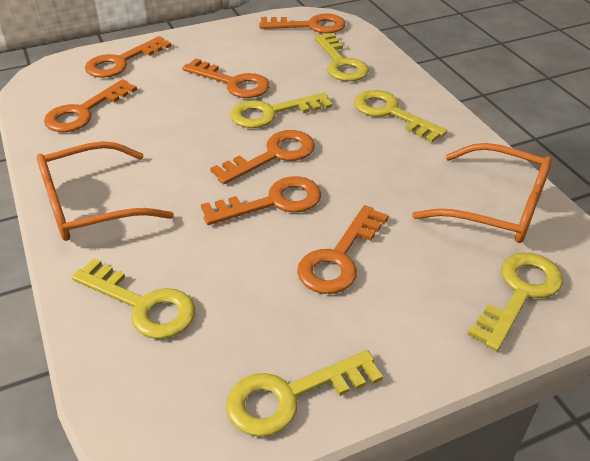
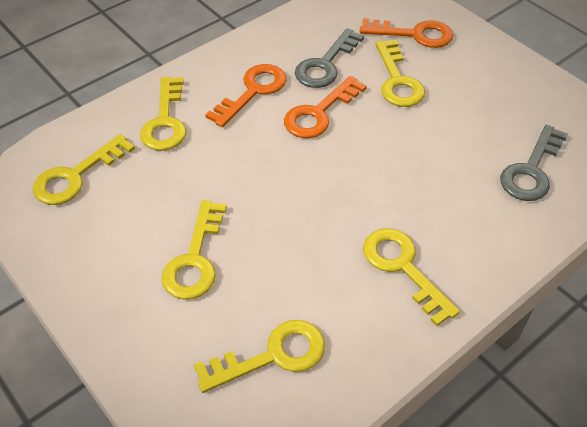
grey key: 0 -> 2
orange glasses: 2 -> 0
orange key: 7 -> 3

